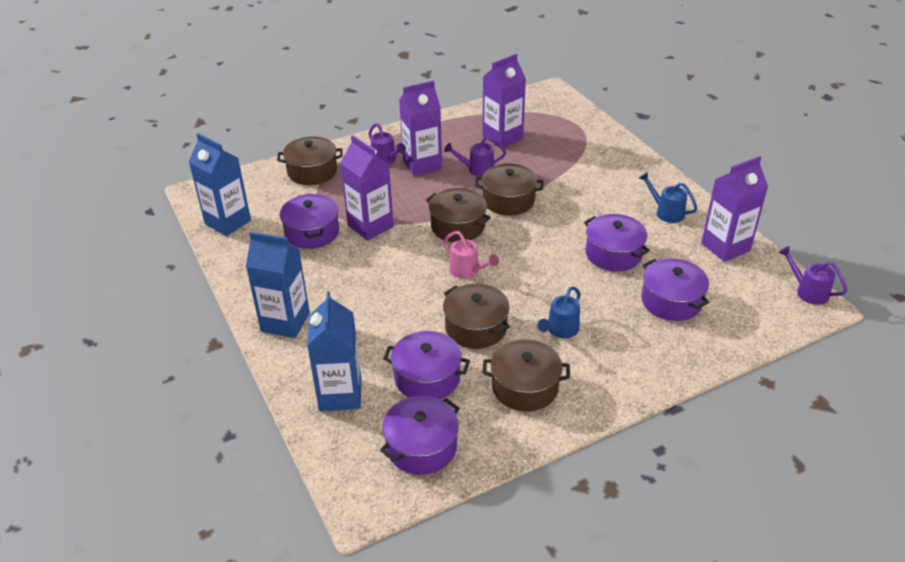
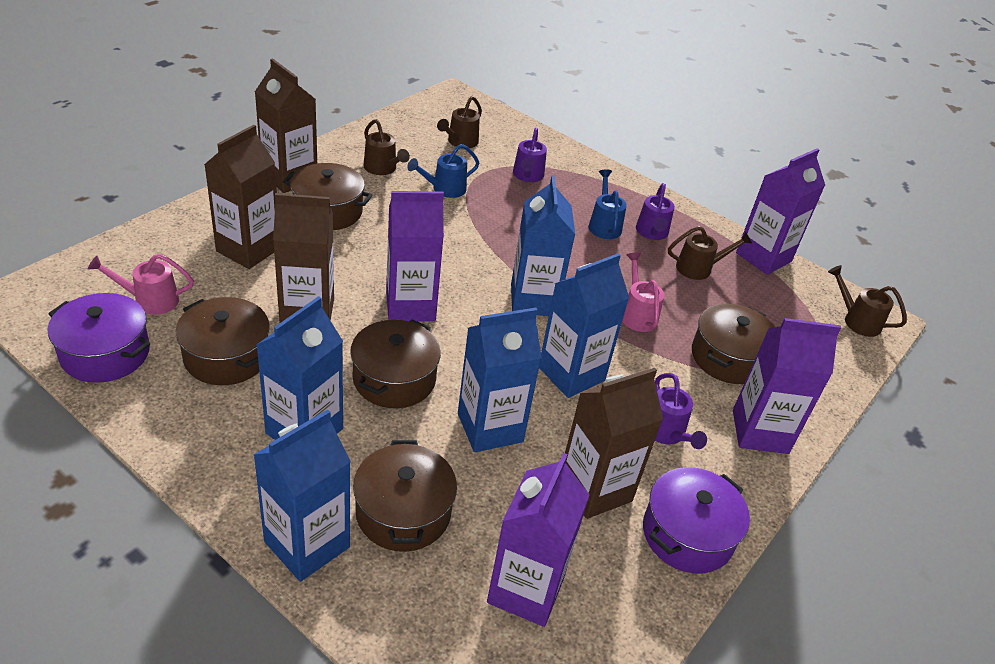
blue carton: 3 -> 5
brown carton: 0 -> 4
brown watering can: 0 -> 4
pink watering can: 1 -> 2
purple pot: 5 -> 2

